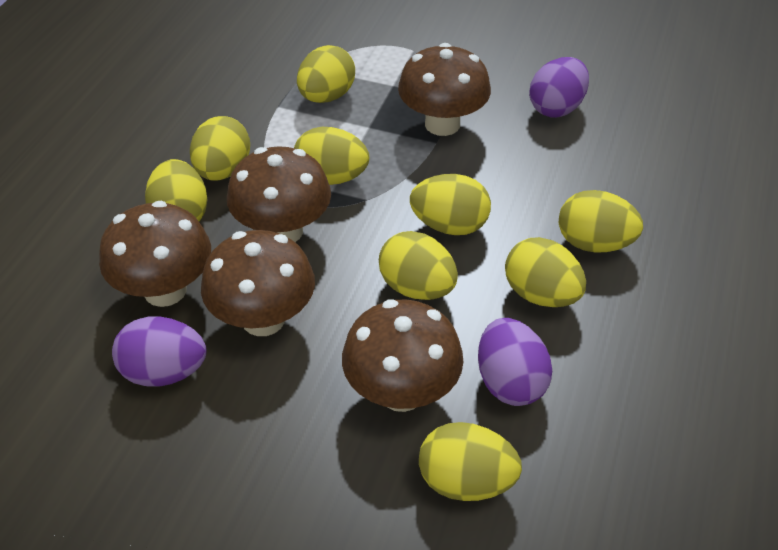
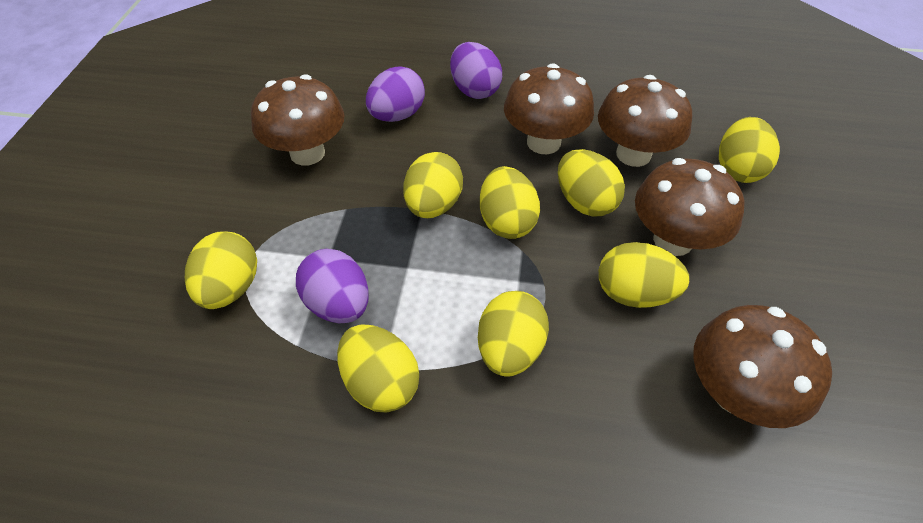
yellow egg: 9 -> 8

